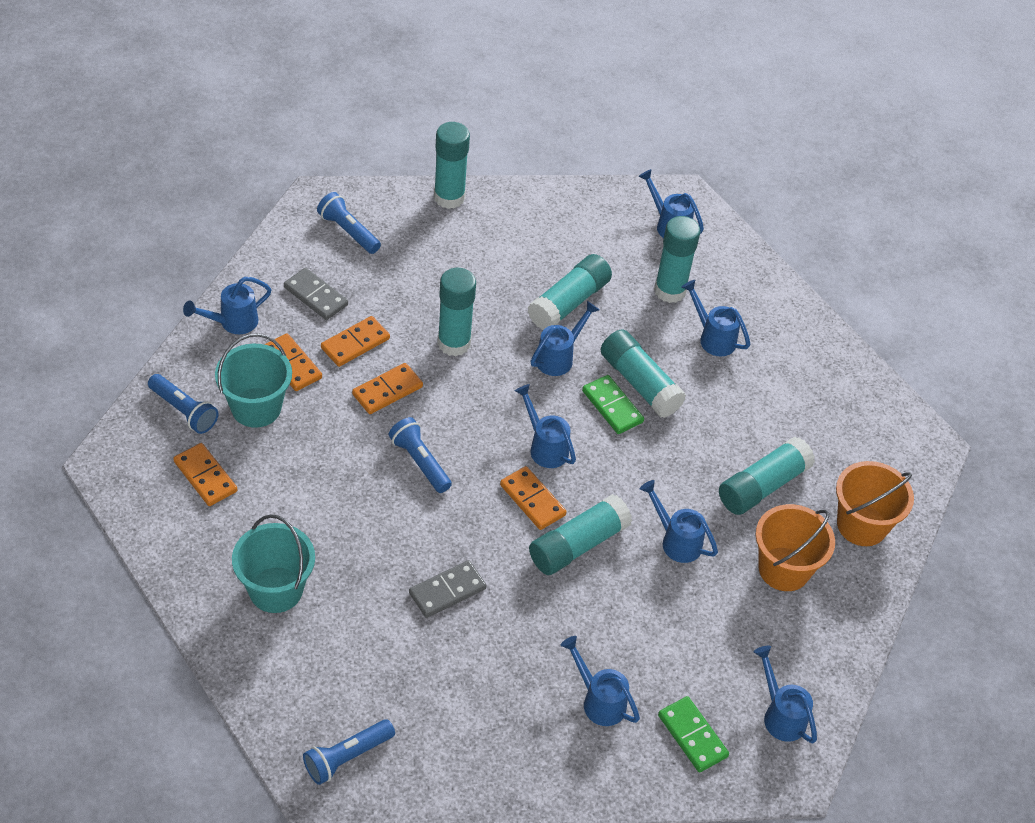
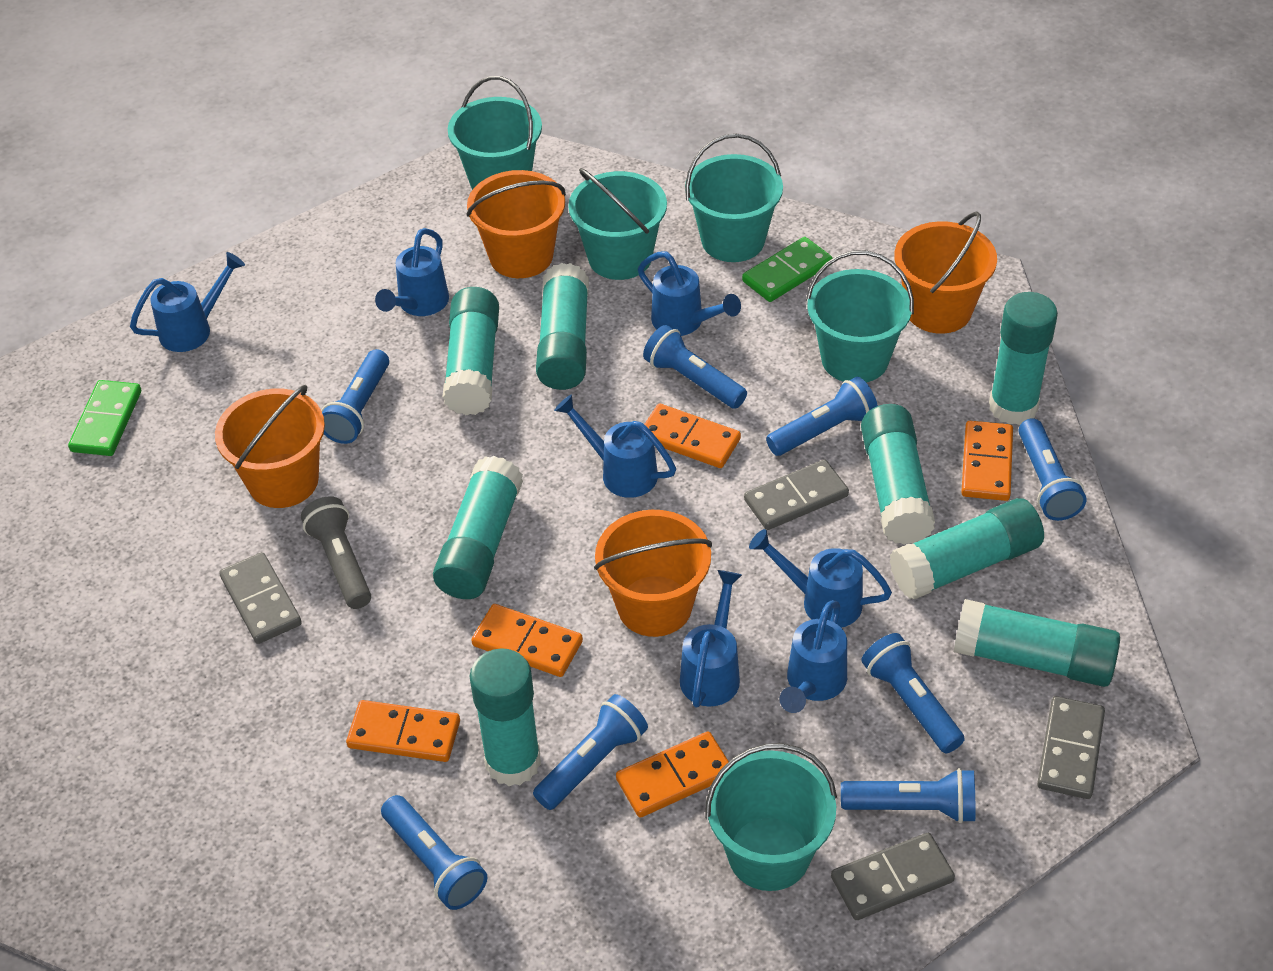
blue flashlight: 4 -> 8
blue watering can: 8 -> 7
grey domino: 2 -> 4
grey flashlight: 0 -> 1
orange bucket: 2 -> 4
turquoise bucket: 2 -> 5
turquoise glue stick: 7 -> 8

